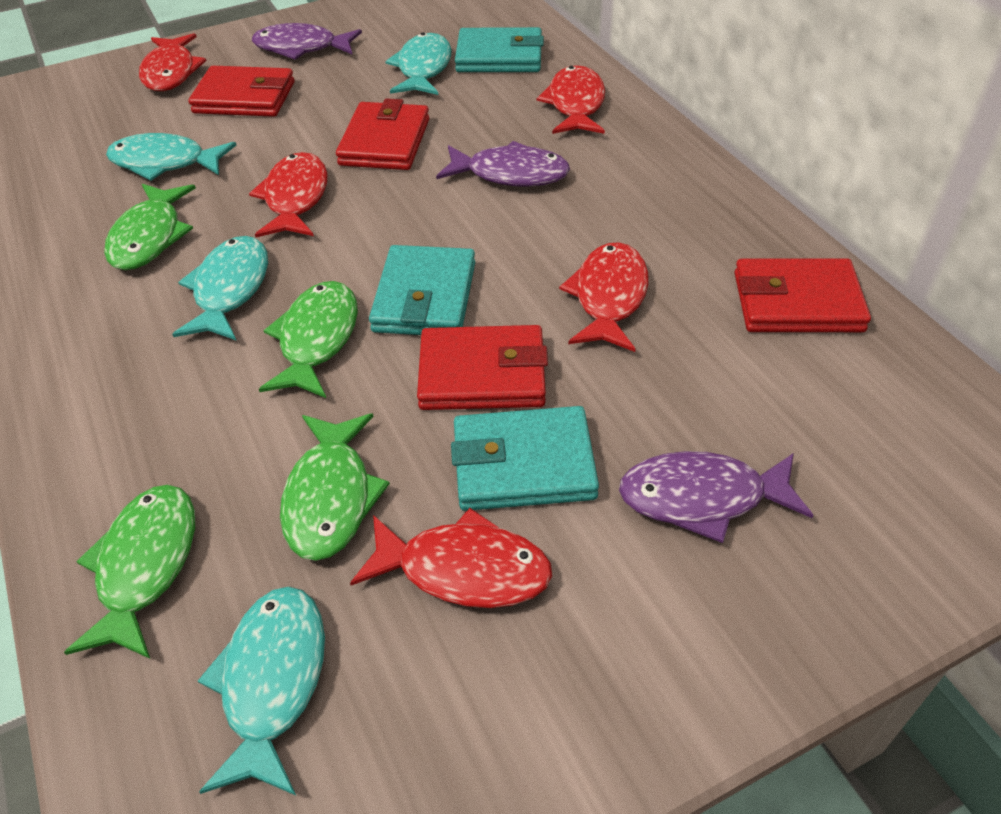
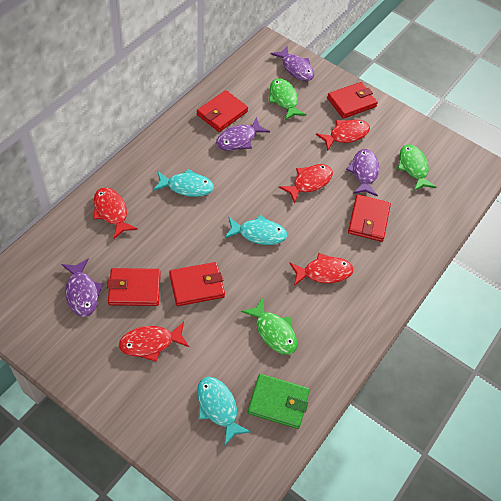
green fish: 4 -> 3
green wallet: 0 -> 1
purple fish: 3 -> 4
red wallet: 4 -> 5
turquoise fish: 4 -> 3
turquoise wallet: 3 -> 0

